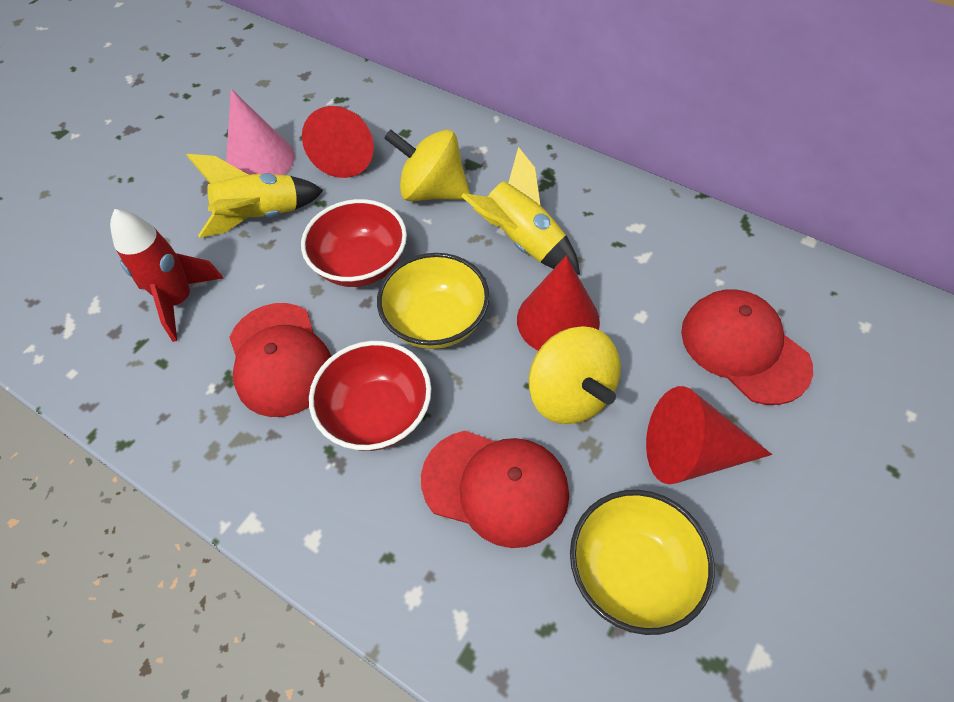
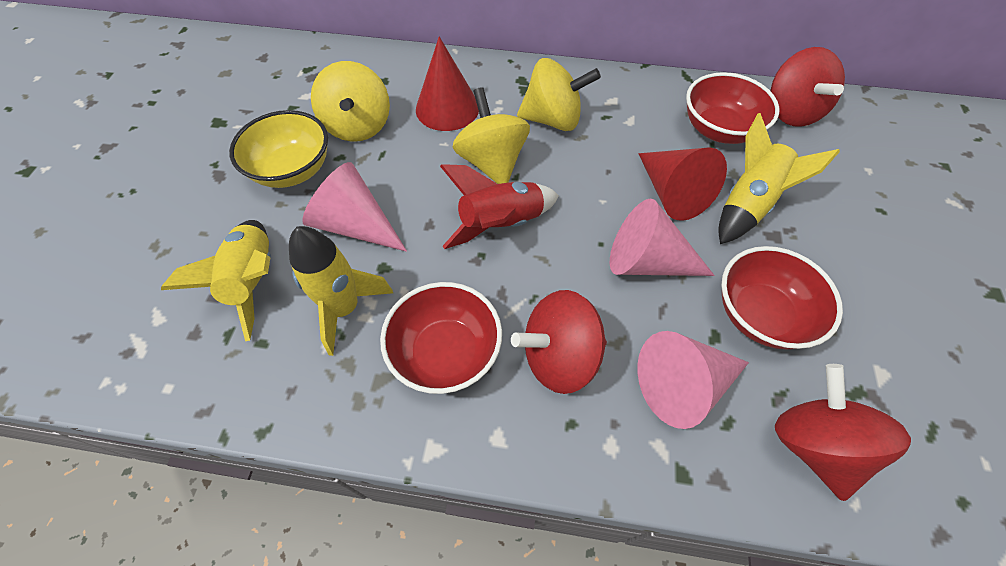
pink cone: 1 -> 3
red bowl: 2 -> 3
red cap: 3 -> 0
red cone: 3 -> 2
red spinning top: 0 -> 3
yellow bowl: 2 -> 1
yellow rocket: 2 -> 3
yellow spinning top: 2 -> 3

